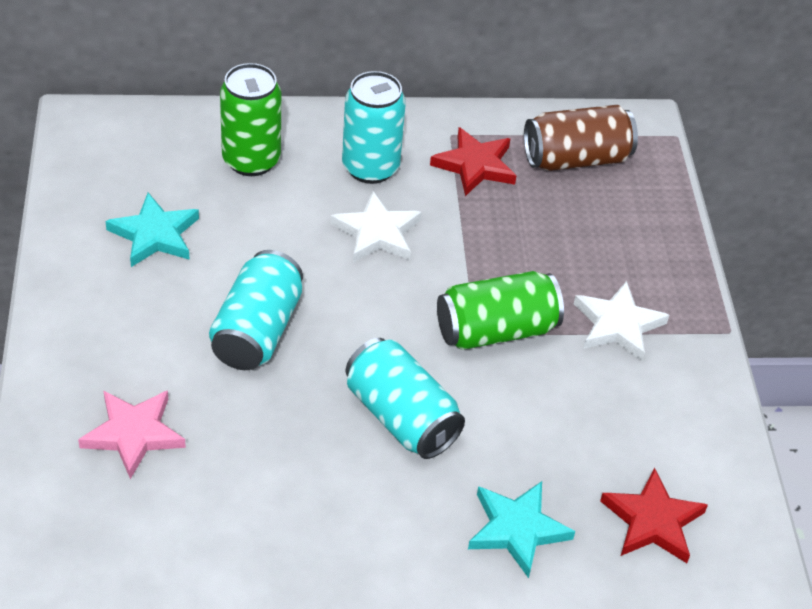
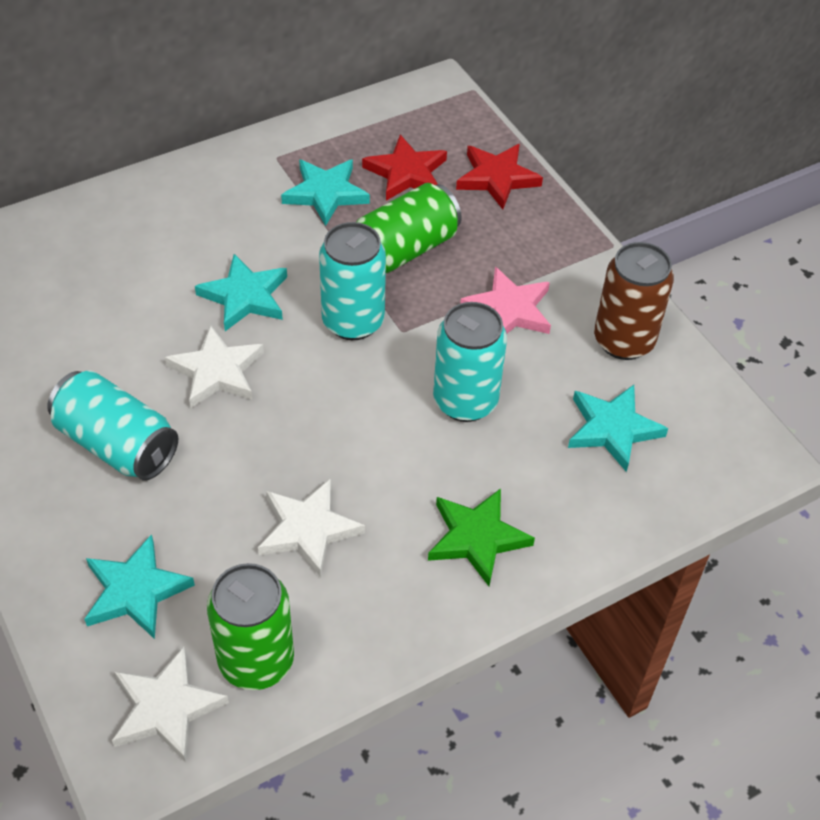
green star: 0 -> 1
turquoise star: 2 -> 4
white star: 2 -> 3

